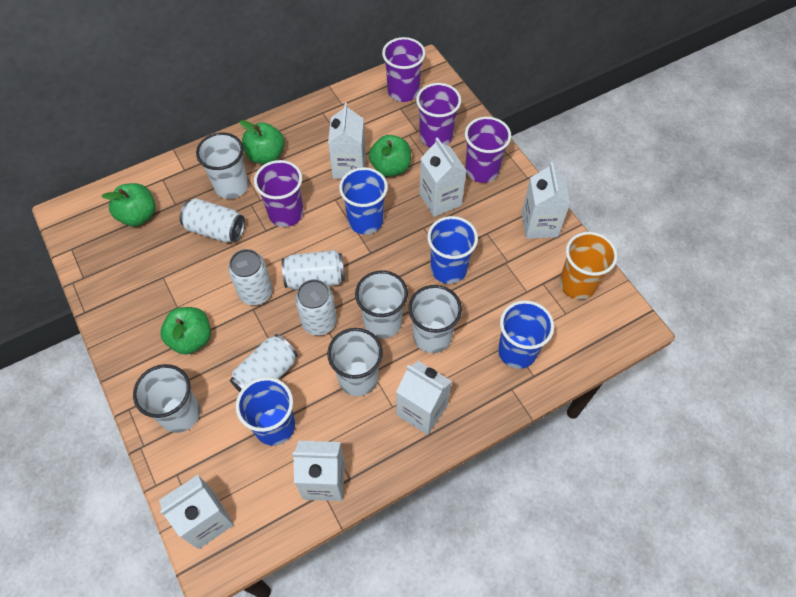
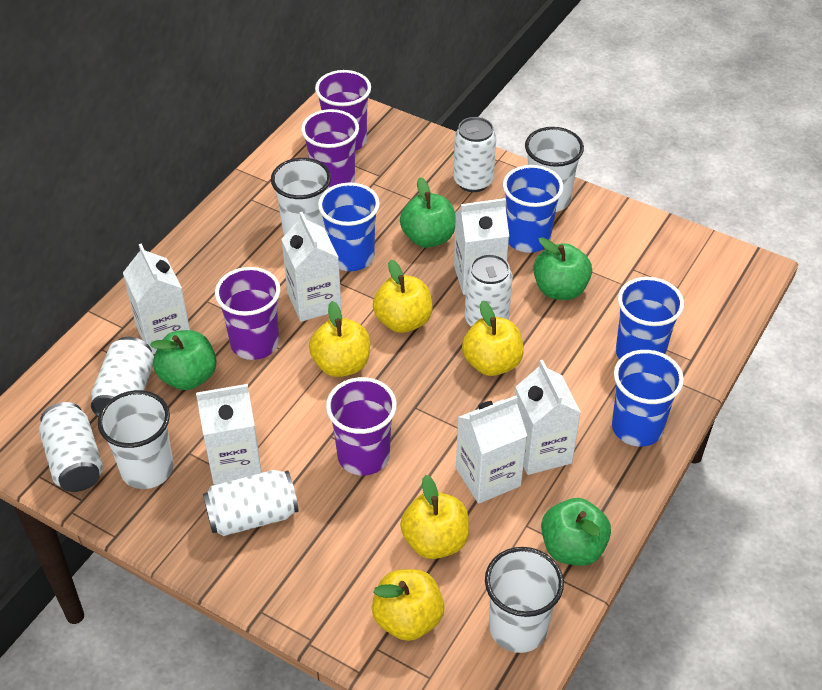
orange cup: 1 -> 0
white cup: 5 -> 4
yellow apple: 0 -> 5

